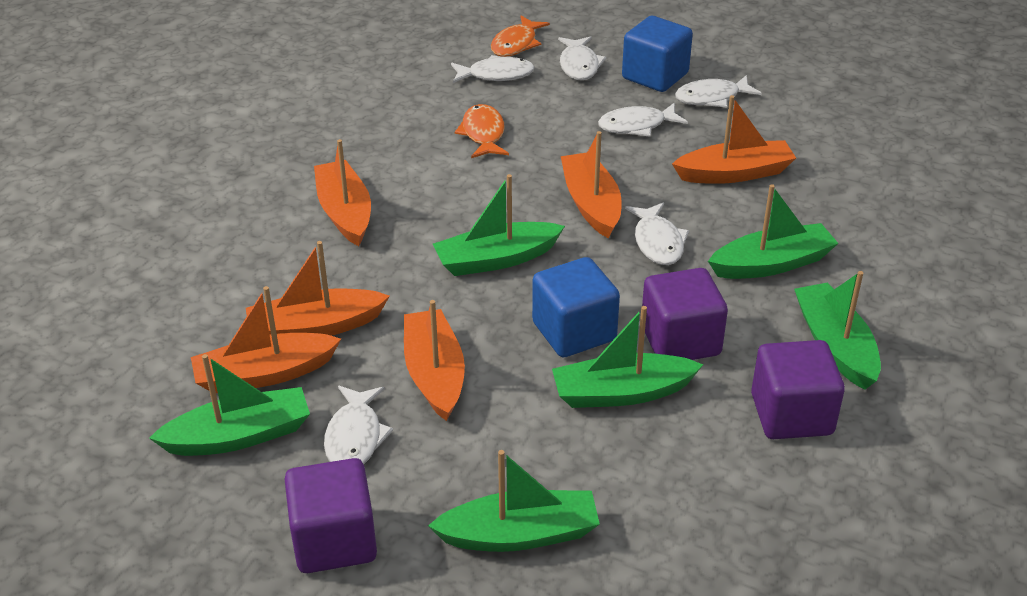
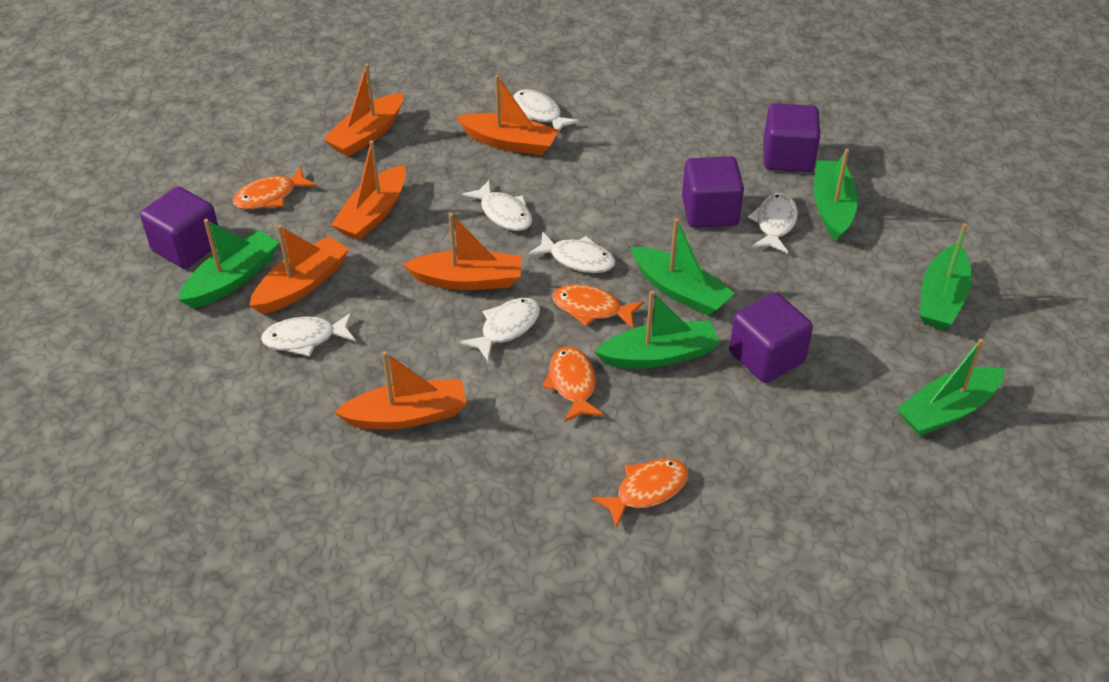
blue cube: 2 -> 0
orange fish: 2 -> 4
purple cube: 3 -> 4

